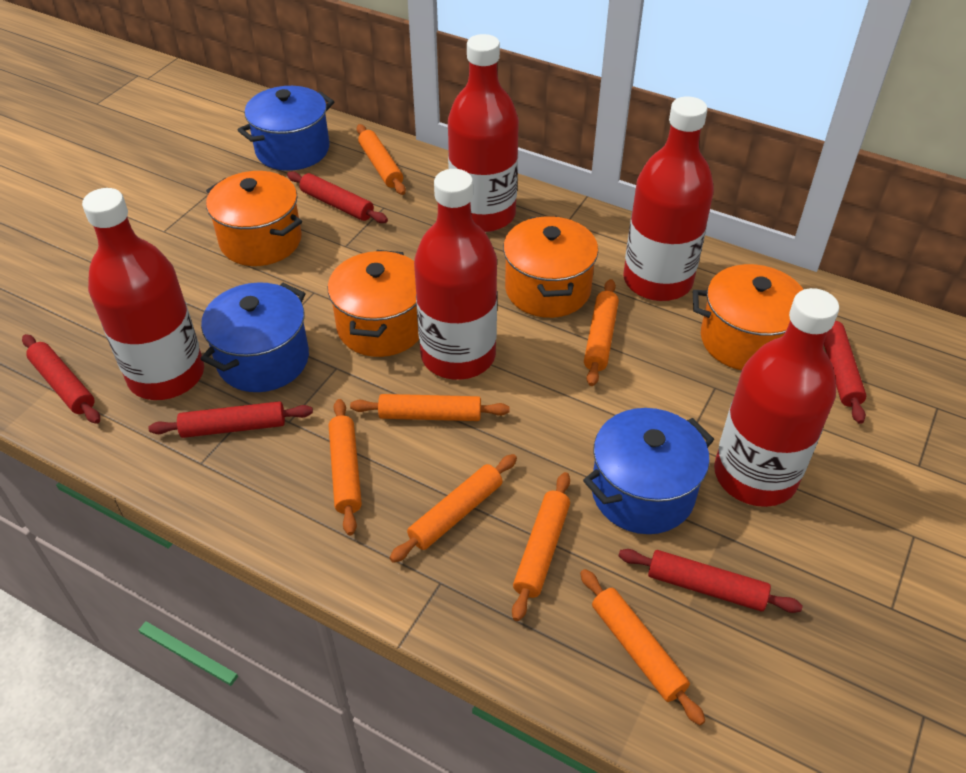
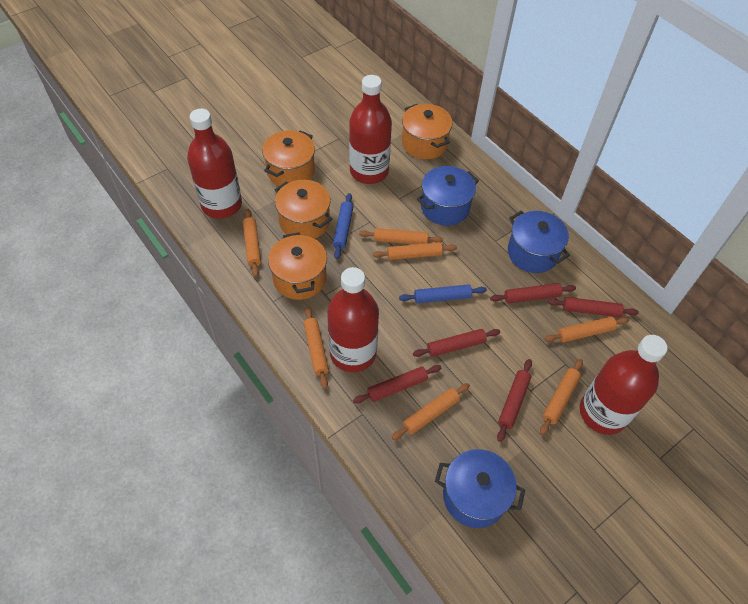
blue rolling pin: 0 -> 2
red bottle: 5 -> 4

